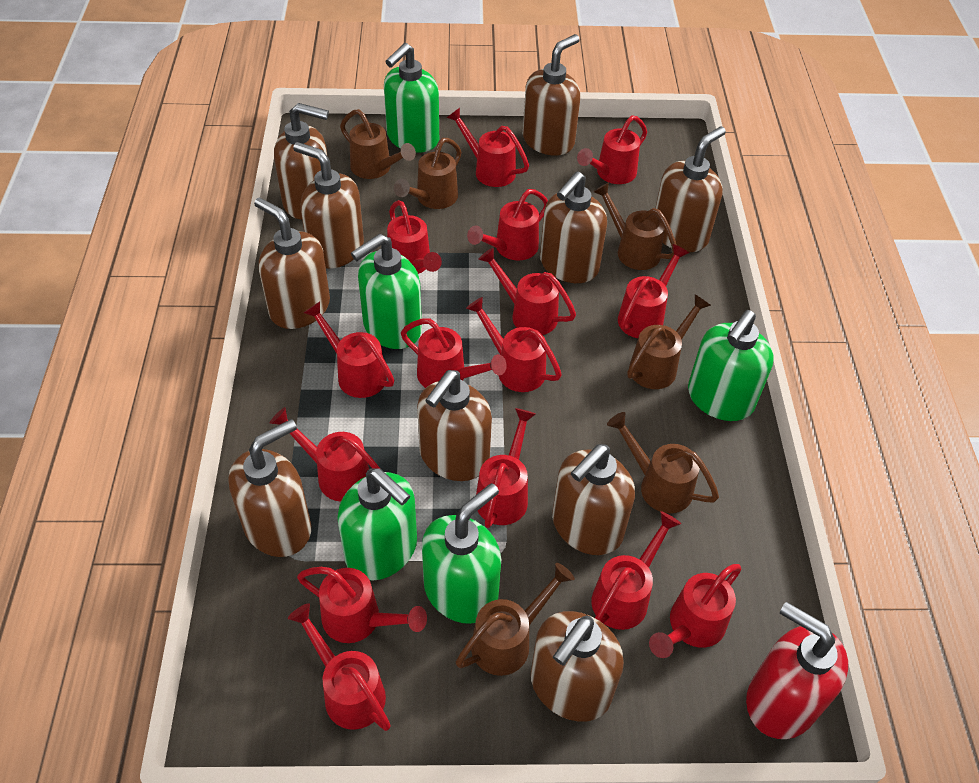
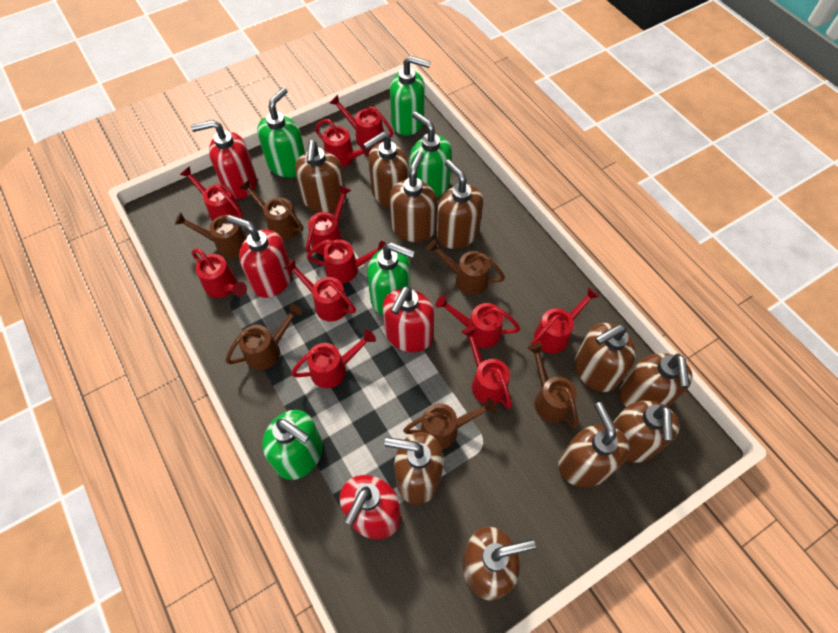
red soap dispenser: 1 -> 4
red watering can: 15 -> 11

